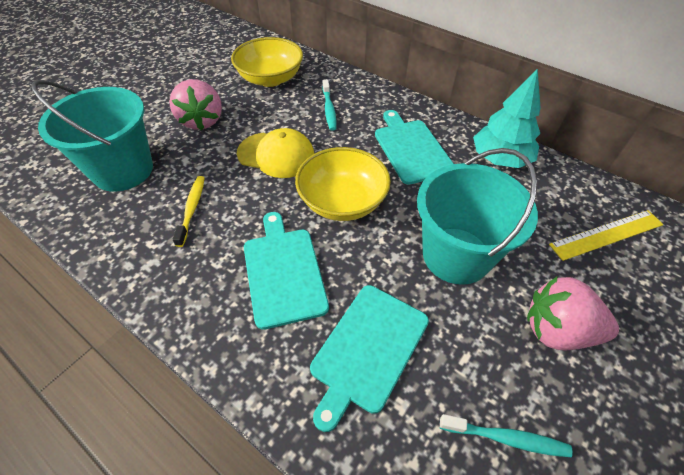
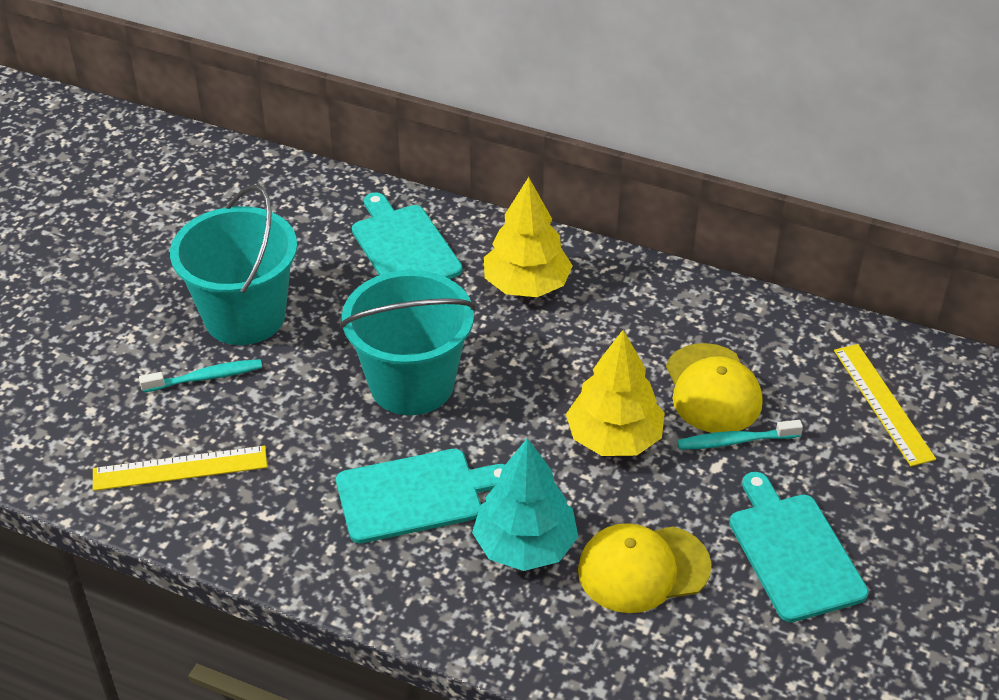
pink strawberry: 2 -> 0
yellow bowl: 2 -> 0
yellow cap: 1 -> 2
yellow ruler: 1 -> 2
yellow toothbrush: 1 -> 0
yellow tree: 0 -> 2

